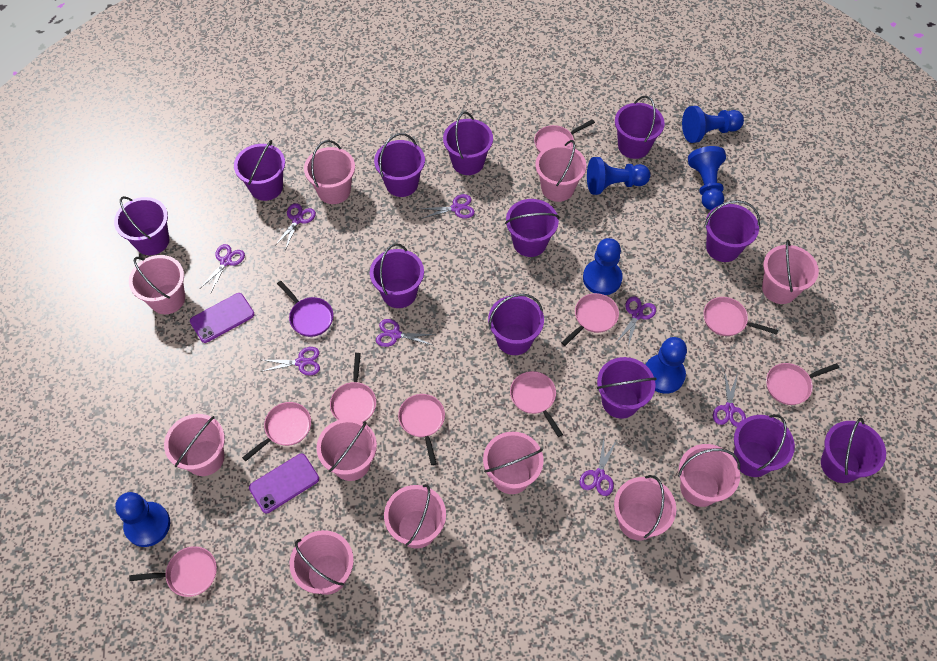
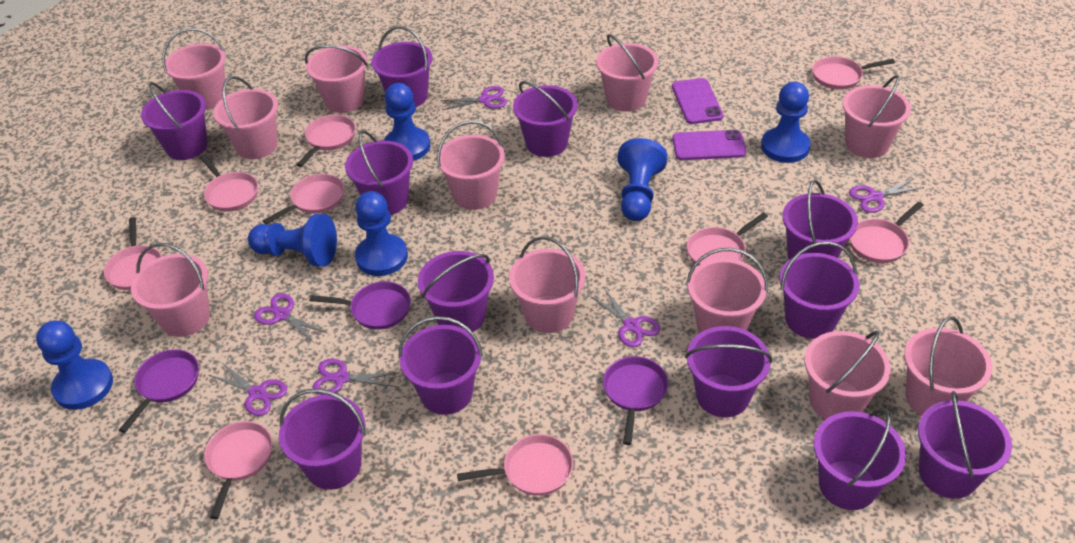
purple pan: 1 -> 3
purple scissors: 8 -> 6

